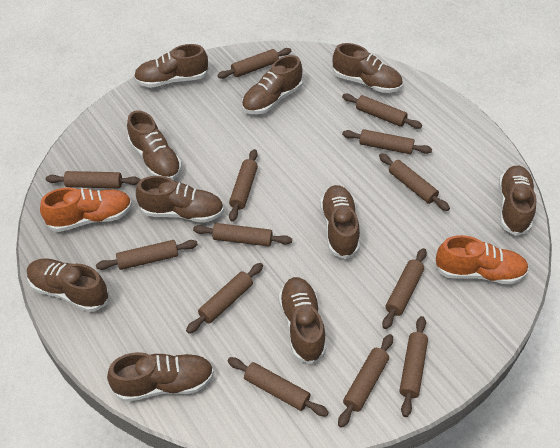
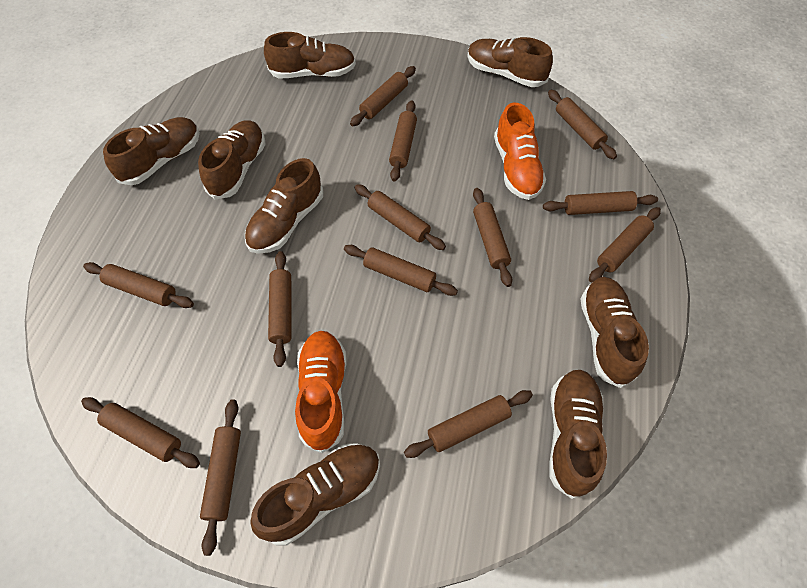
brown shoe: 10 -> 8

